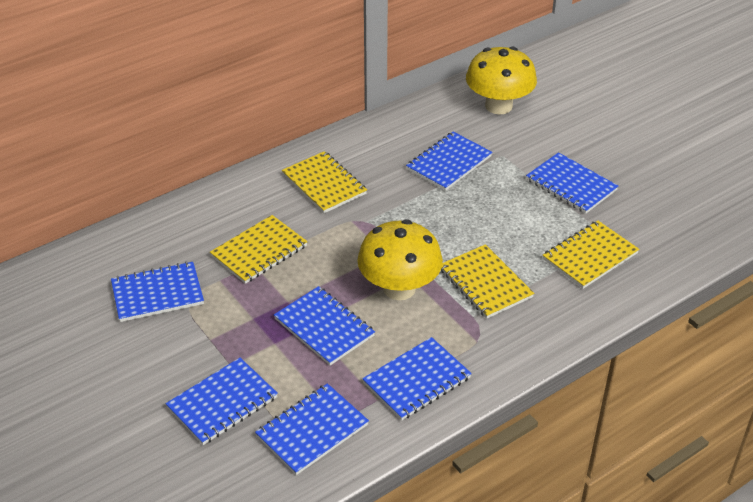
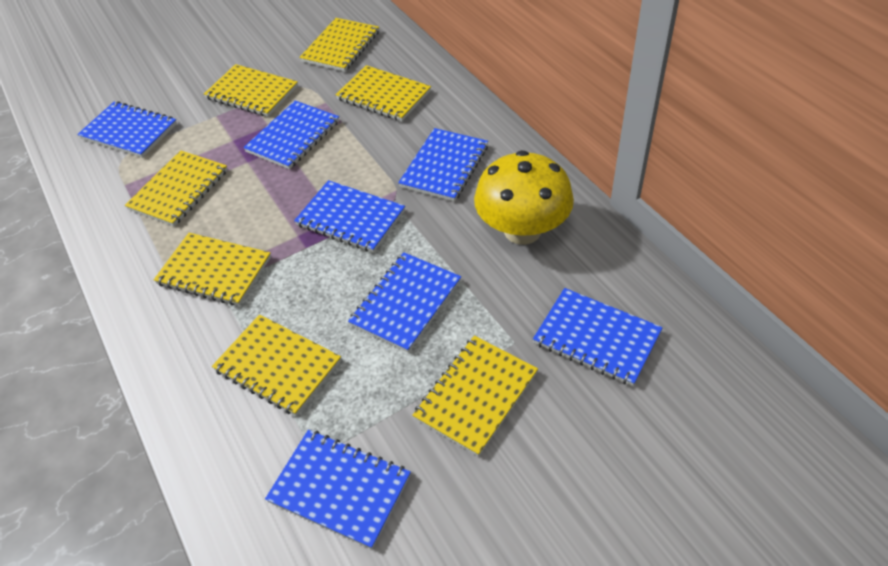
yellow mushroom: 2 -> 1
yellow notebook: 4 -> 7

